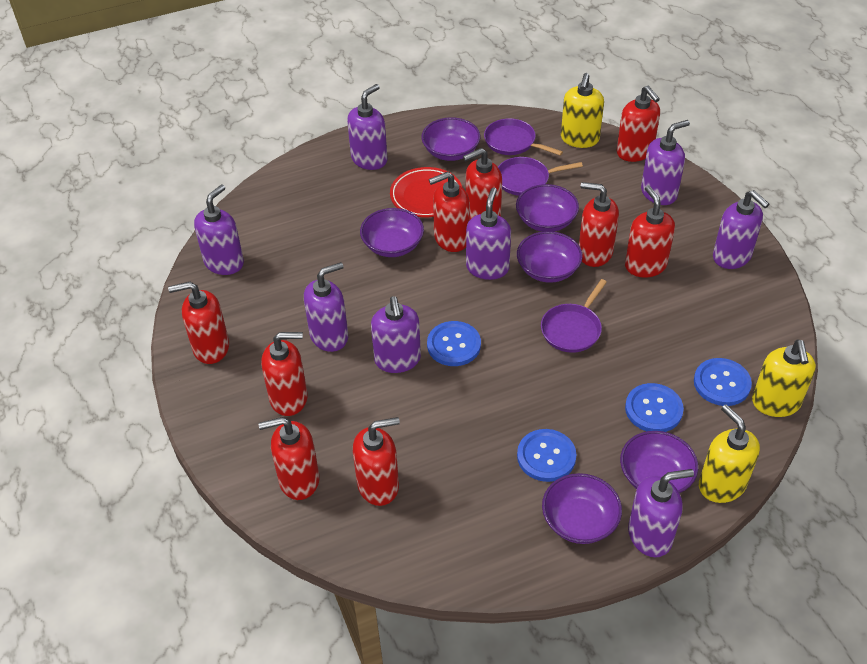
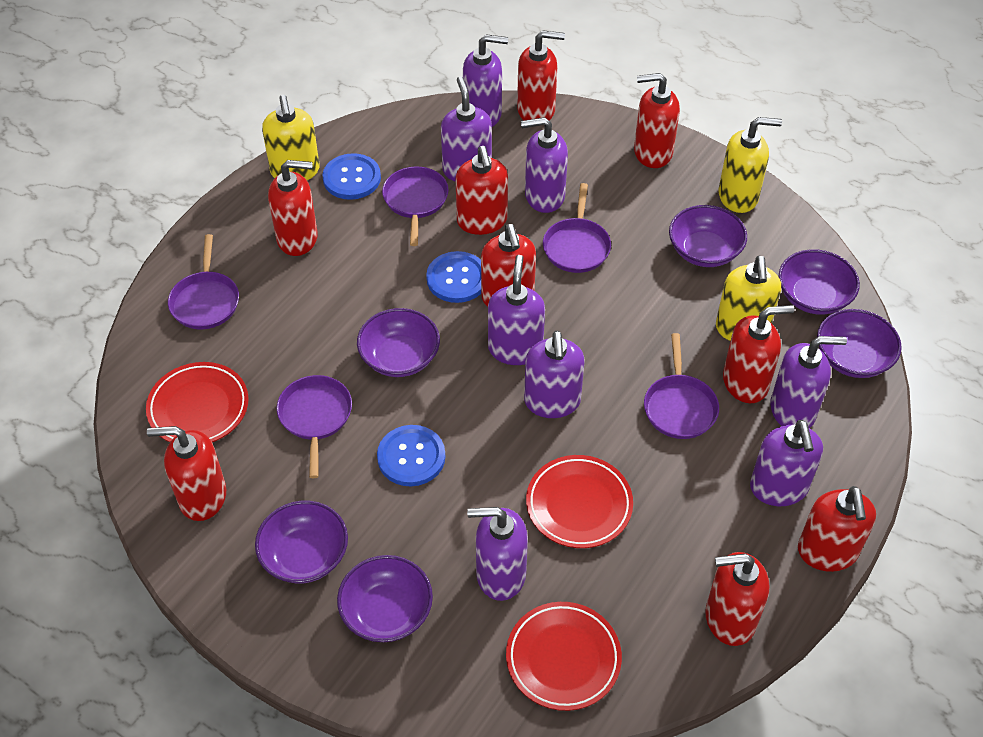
blue button: 4 -> 3
purple pan: 3 -> 5
red plate: 1 -> 3

